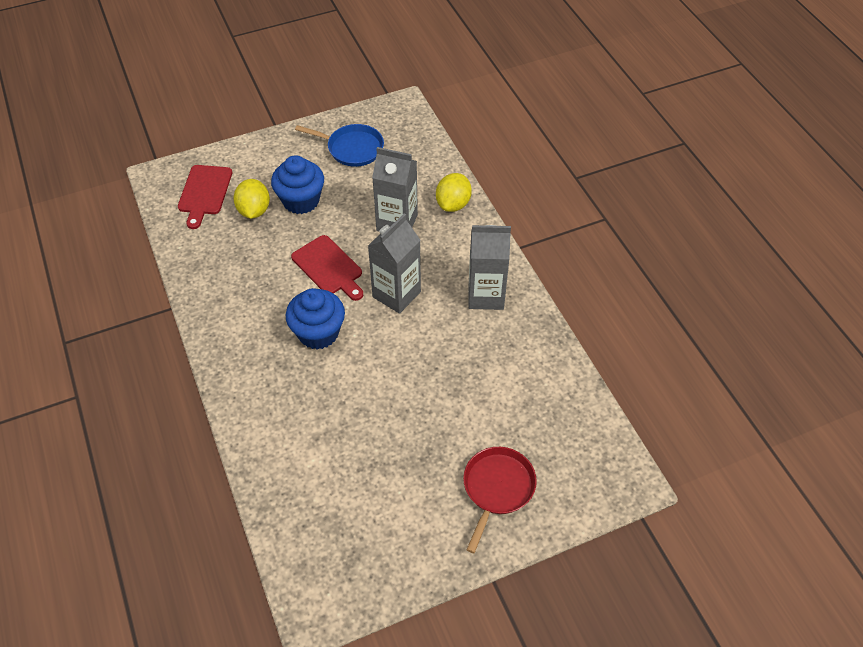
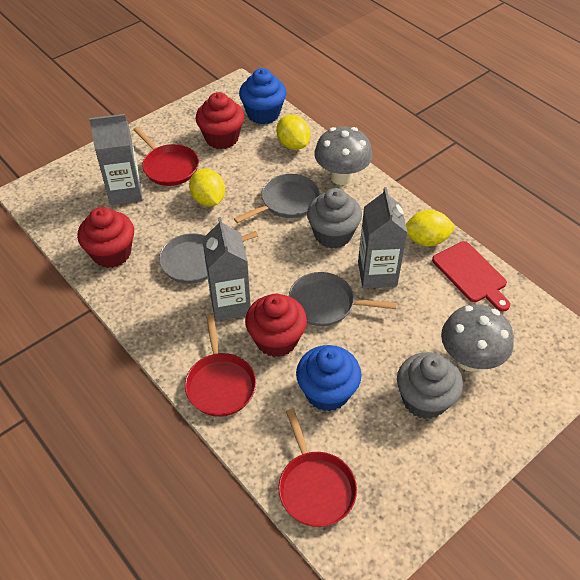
blue pan: 1 -> 0
grey cupcake: 0 -> 2
grey mushroom: 0 -> 2
grey pan: 0 -> 3
red cupcake: 0 -> 3
red cutting board: 2 -> 1
red pan: 1 -> 3
yellow lemon: 2 -> 3

